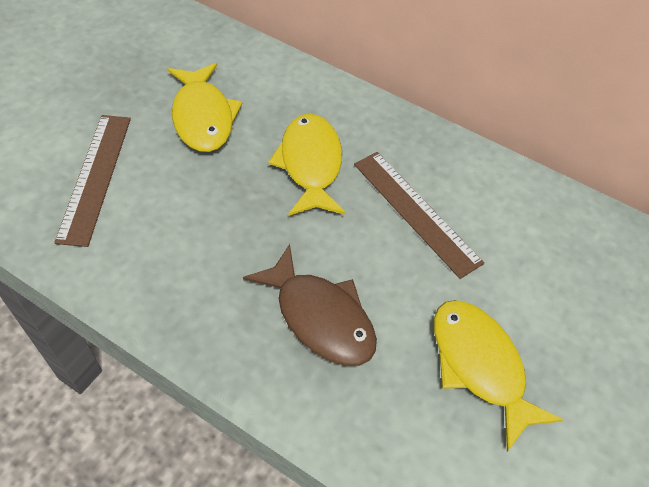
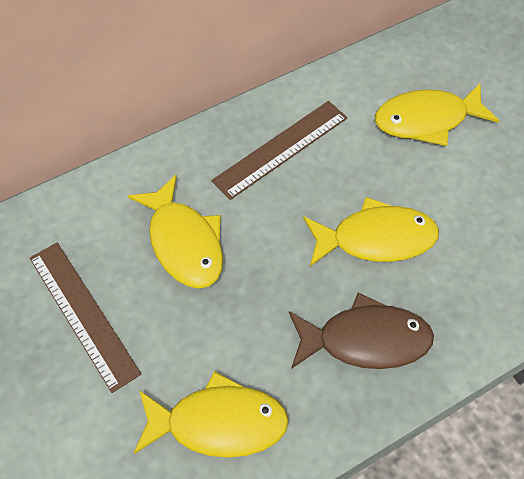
yellow fish: 3 -> 4

